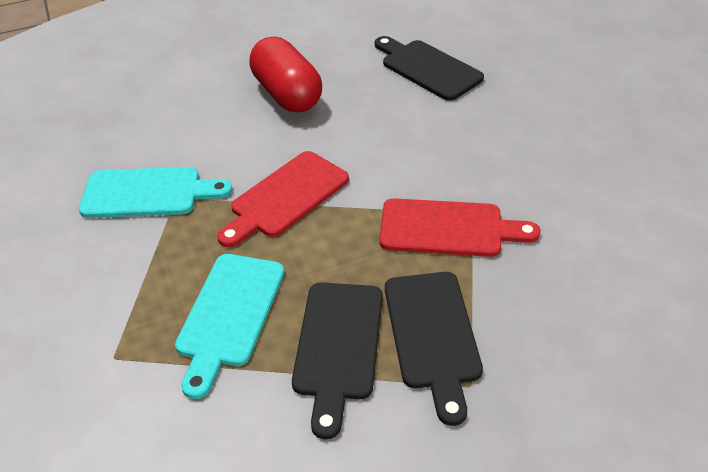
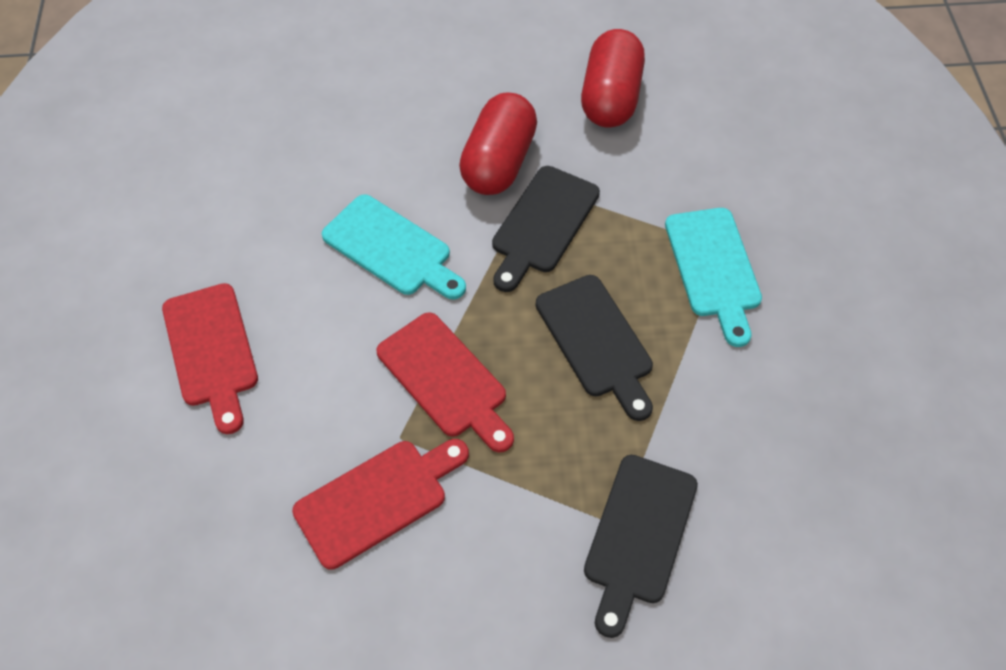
red capsule: 1 -> 2
red cutting board: 2 -> 3

